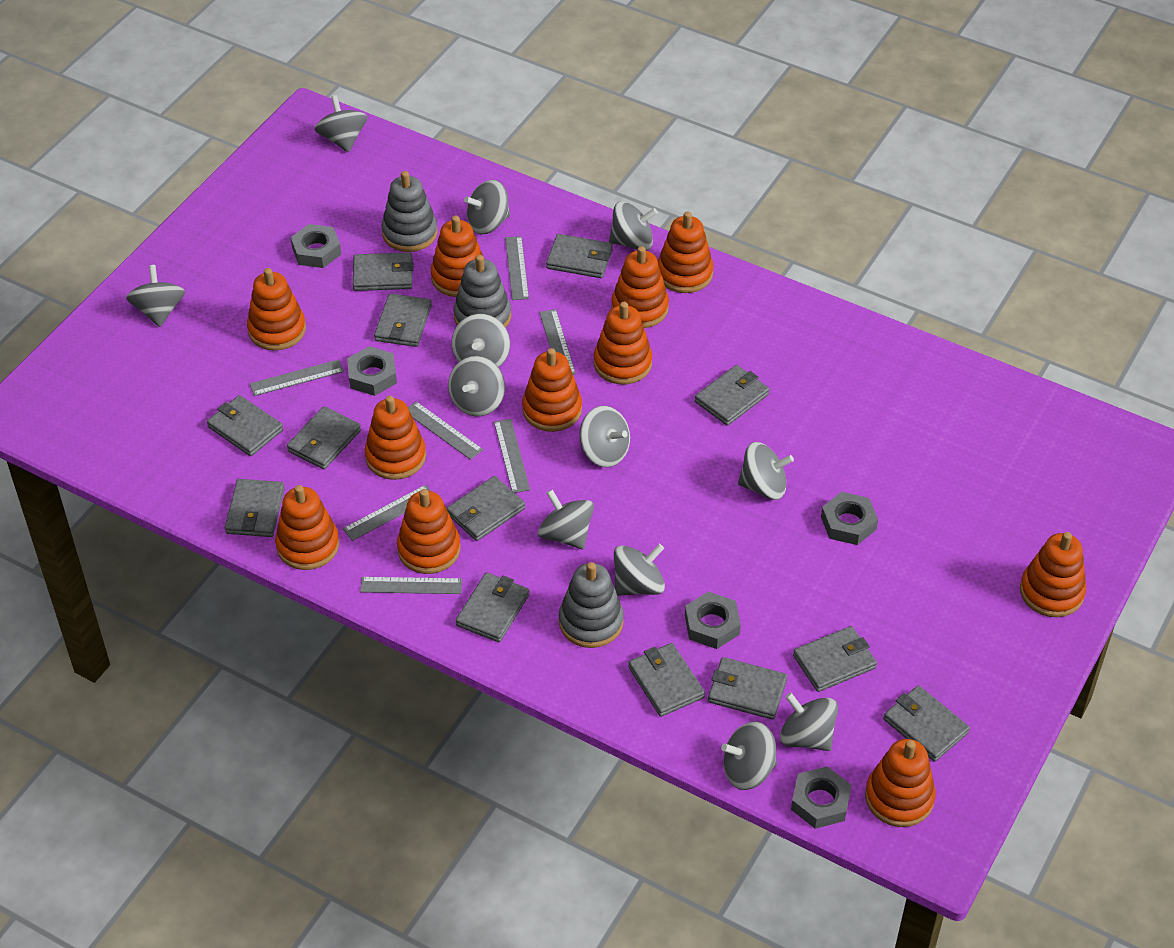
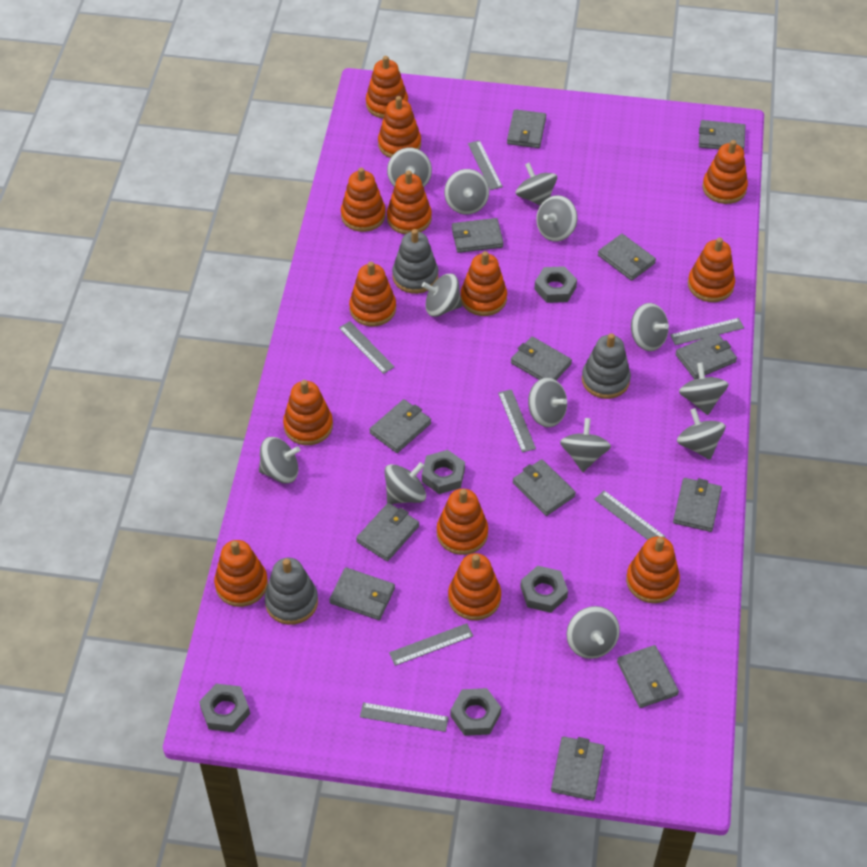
grey spinning top: 12 -> 13
orange stacking toy: 11 -> 13

